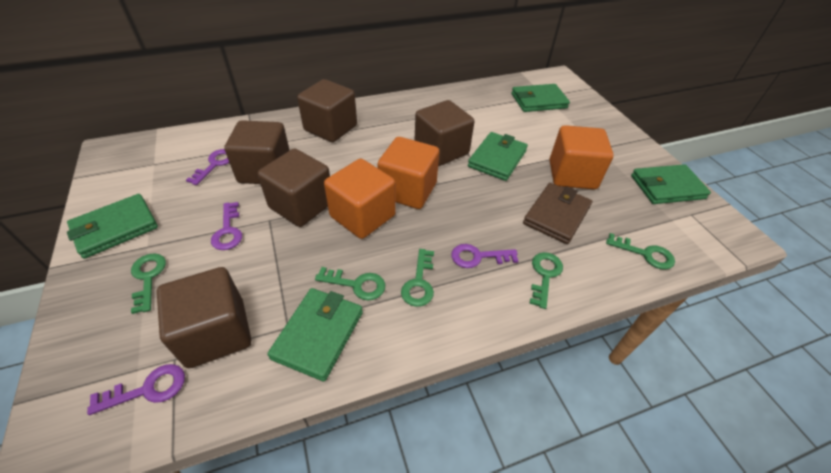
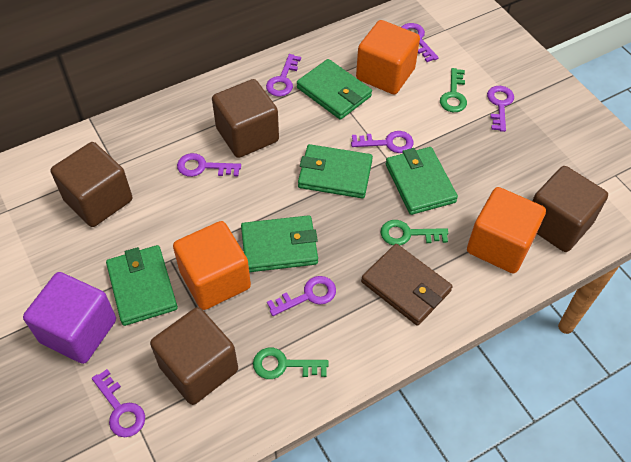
brown cube: 5 -> 4
green key: 5 -> 3
purple cube: 0 -> 1
purple key: 4 -> 7

